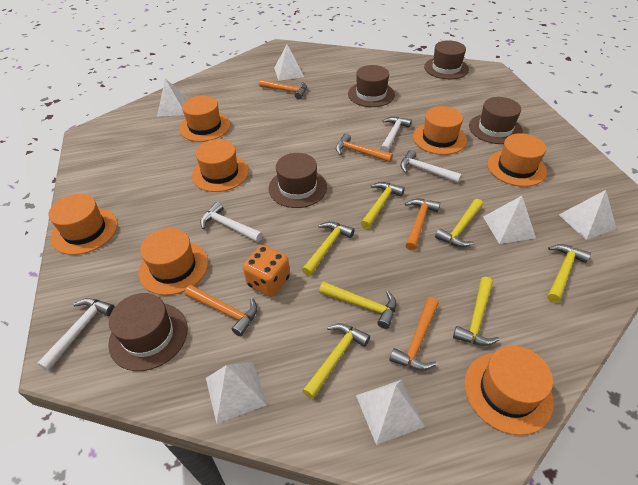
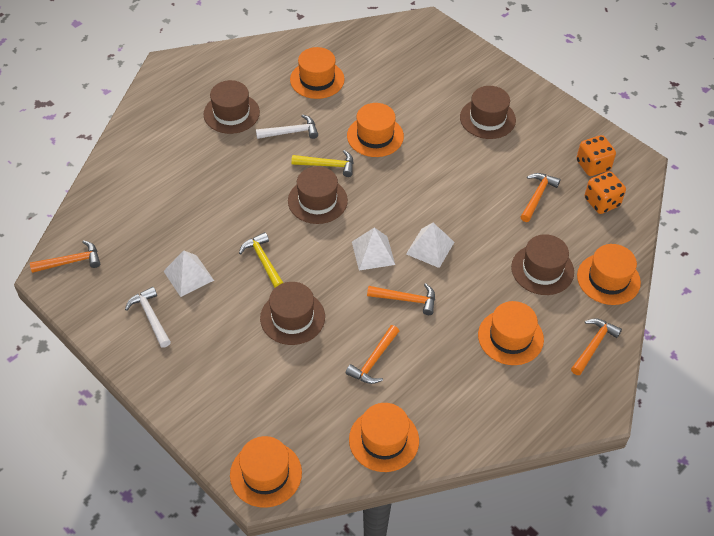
orange dice: 1 -> 2
orange hat: 7 -> 6
white hammer: 4 -> 2
white pyramid: 6 -> 3
yellow hammer: 7 -> 2

